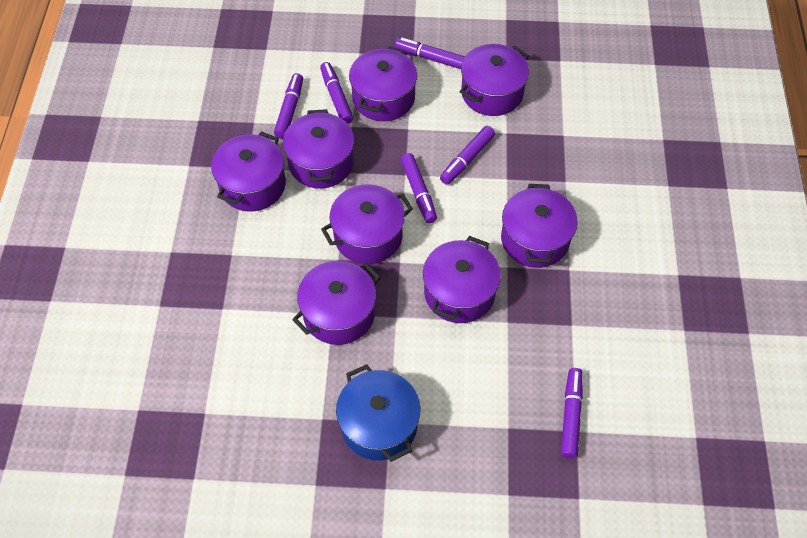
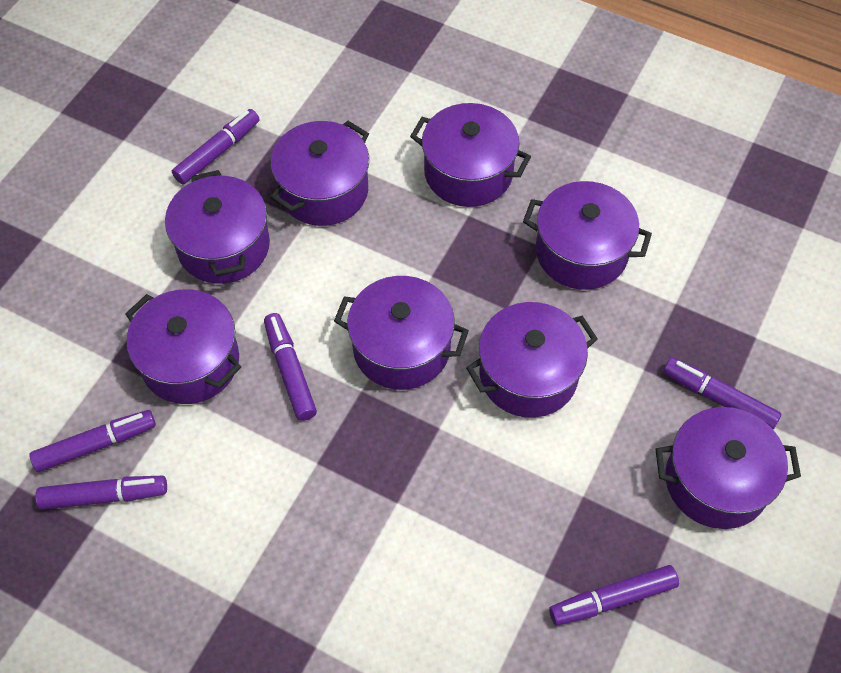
blue pot: 1 -> 0

